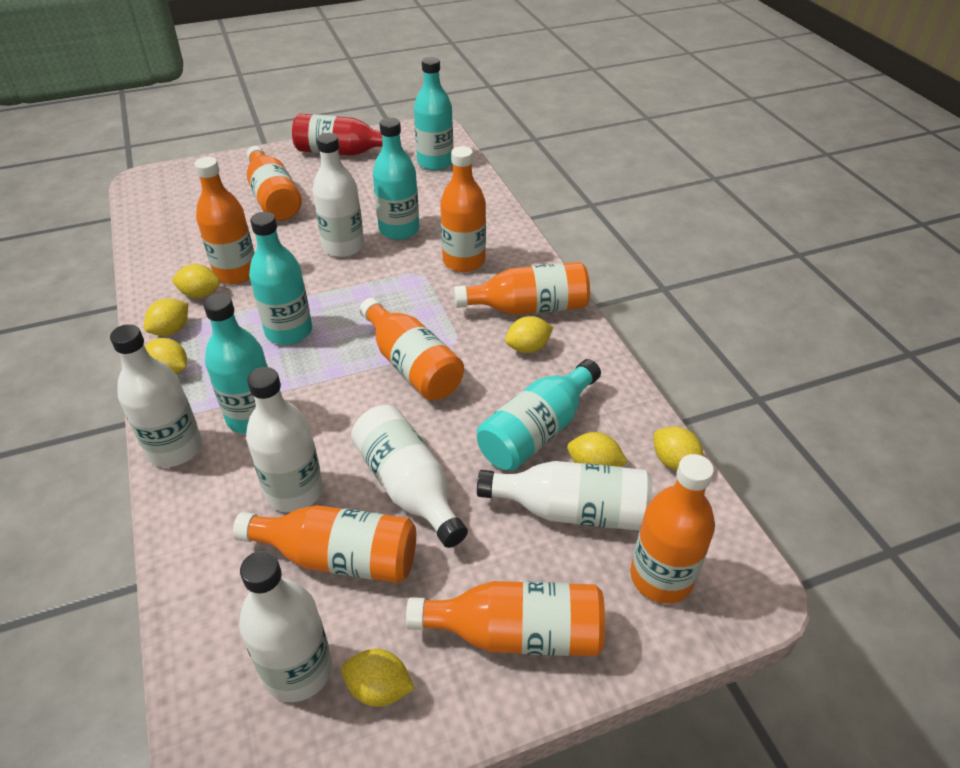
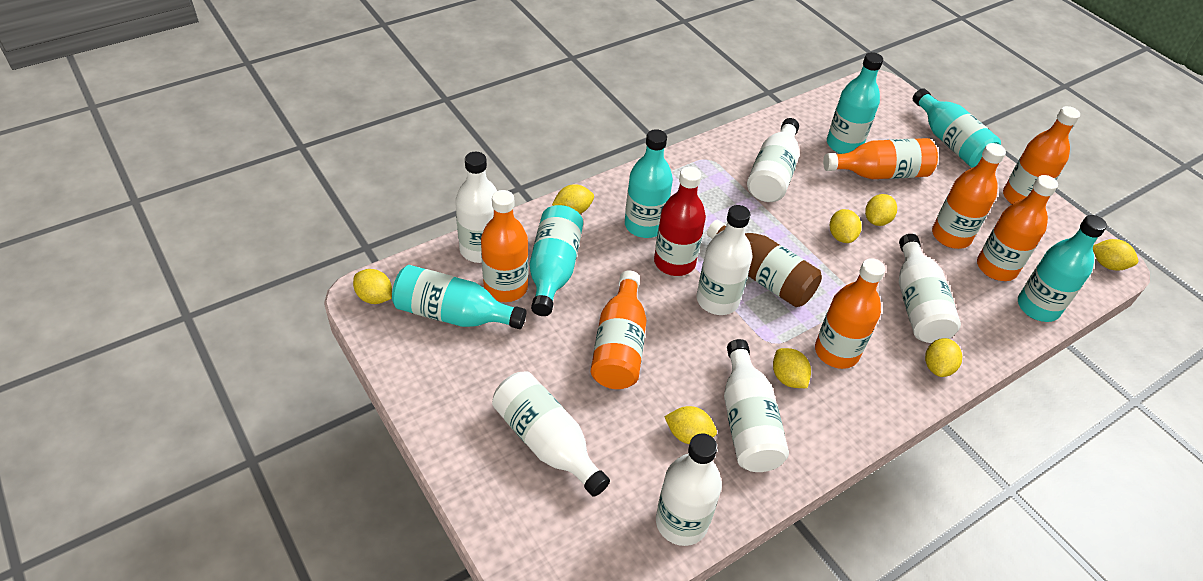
brown bottle: 0 -> 1
orange bottle: 8 -> 7
turquoise bottle: 5 -> 6
white bottle: 6 -> 7
yellow lemon: 7 -> 8

